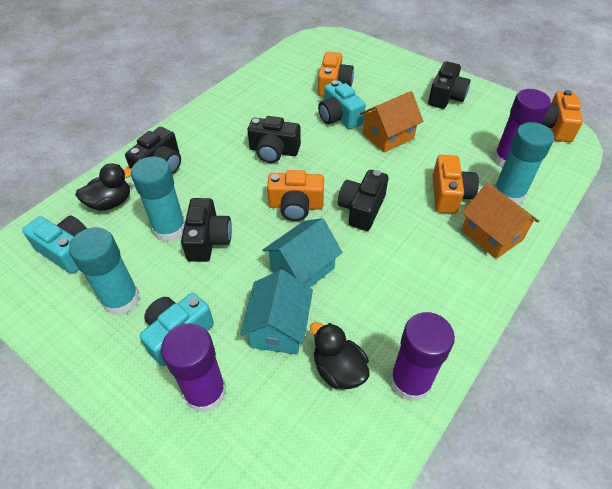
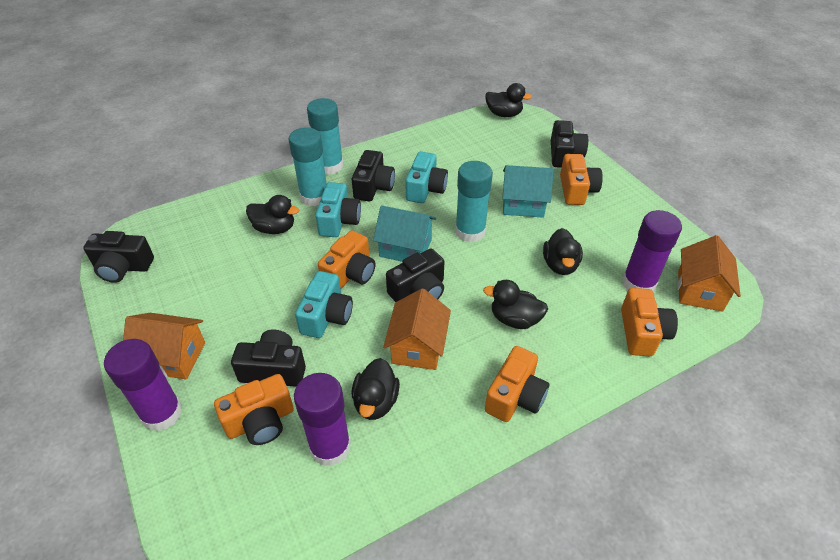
black duck: 2 -> 5
orange camera: 4 -> 5
orange house: 2 -> 3

